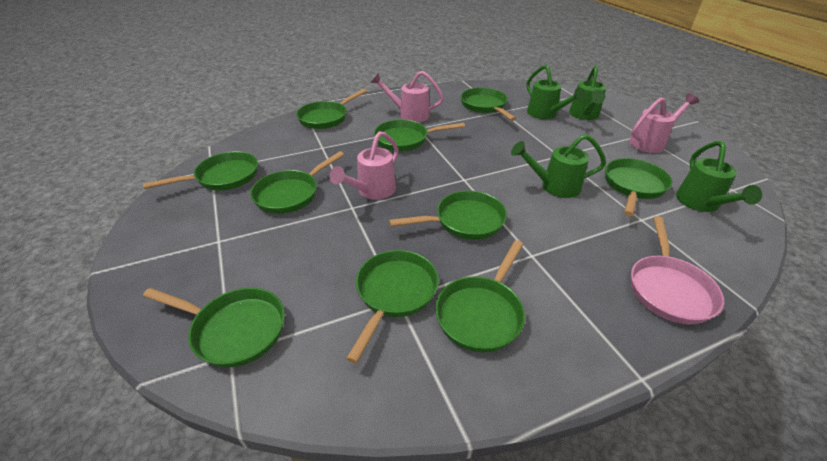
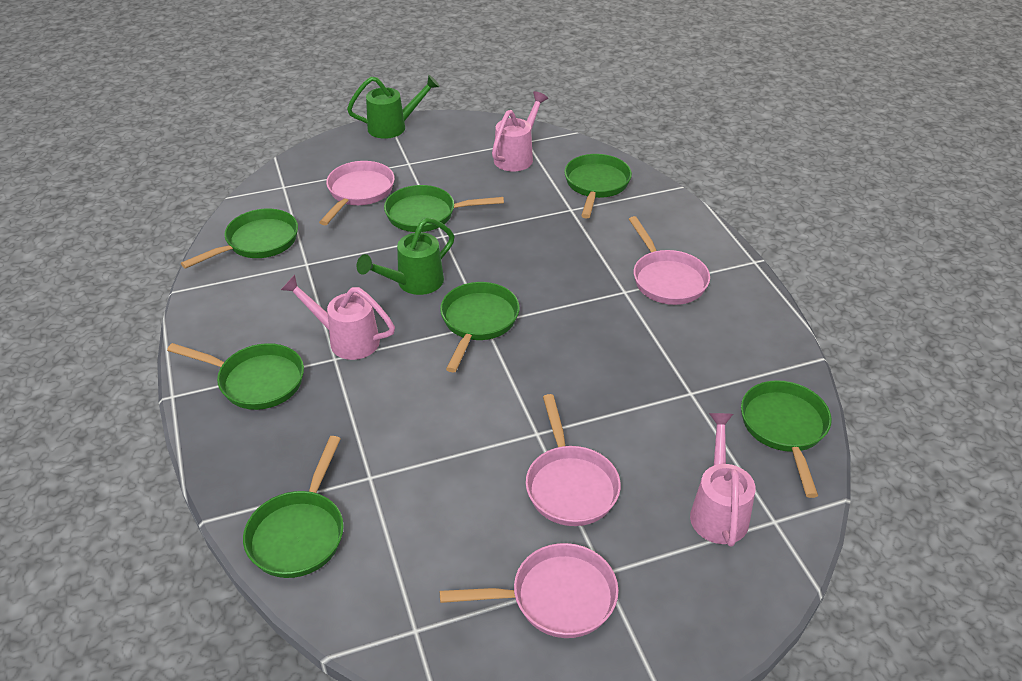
green pan: 10 -> 7
green watering can: 4 -> 2
pink pan: 1 -> 4

